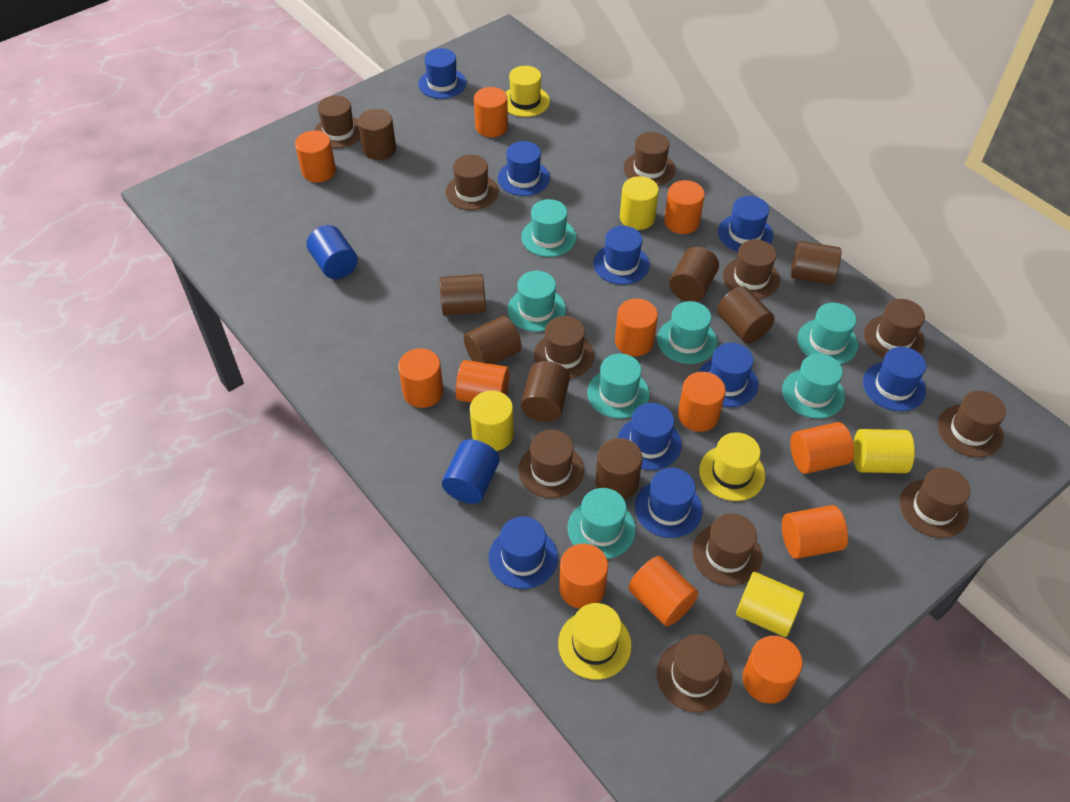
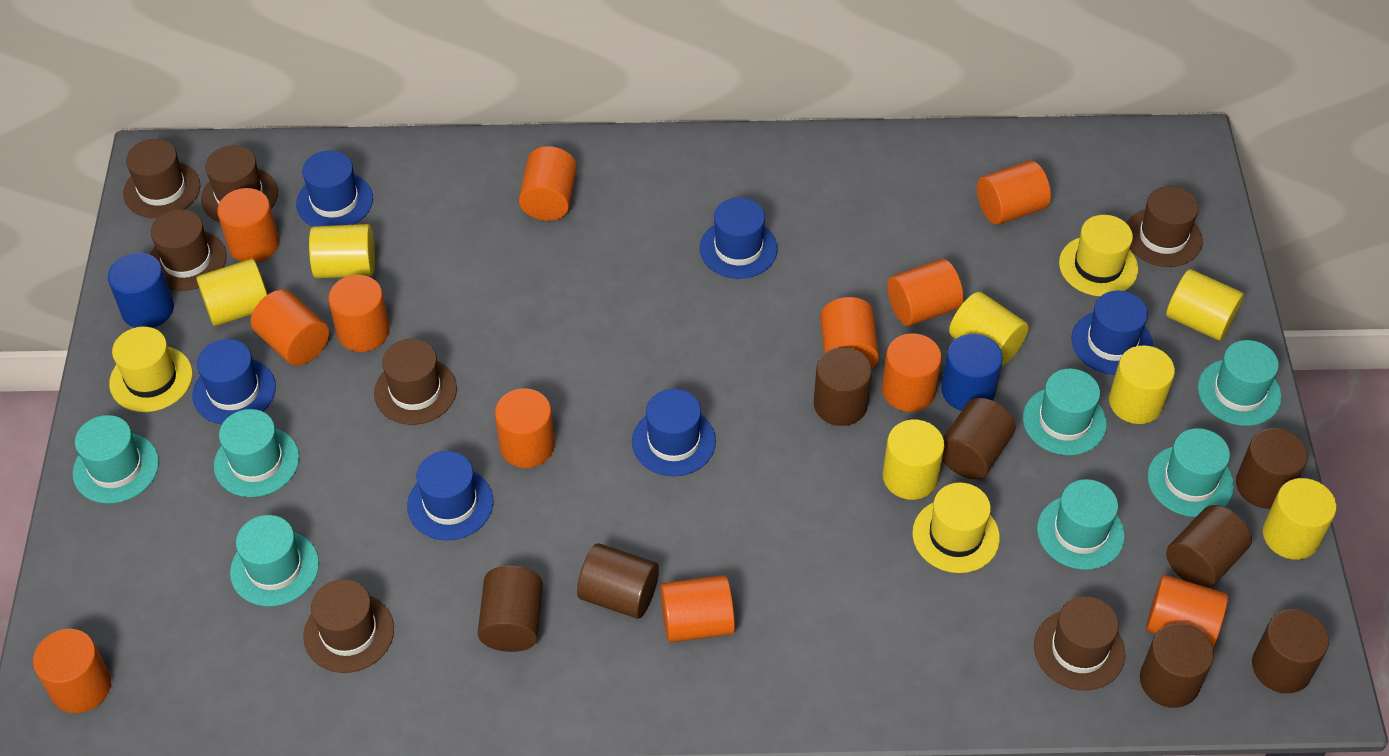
blue hat: 9 -> 6
brown hat: 11 -> 7
yellow cylinder: 4 -> 7

